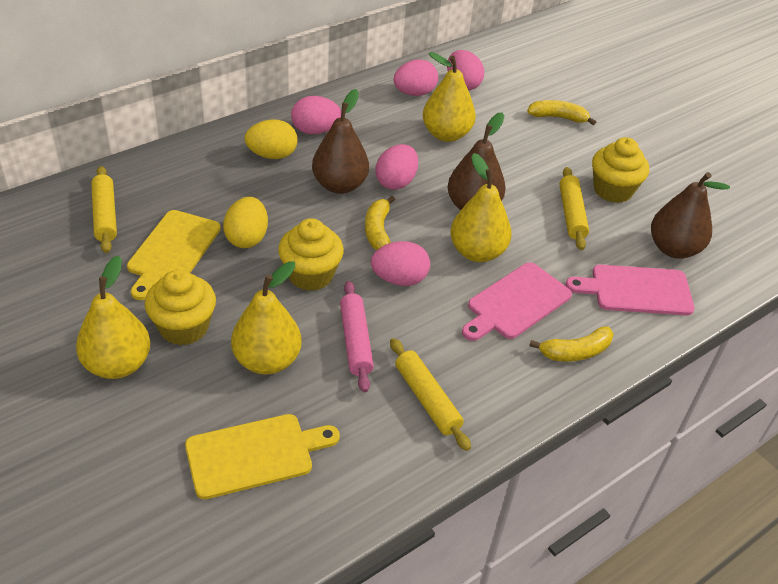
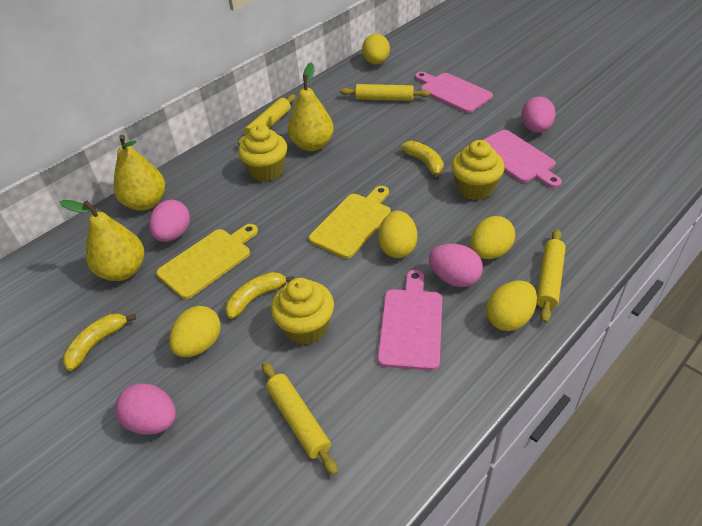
brown pear: 3 -> 0
pink cutting board: 2 -> 3
pink egg: 5 -> 4
pink rolling pin: 1 -> 0
yellow egg: 2 -> 5
yellow pear: 4 -> 3
yellow rolling pin: 3 -> 4

